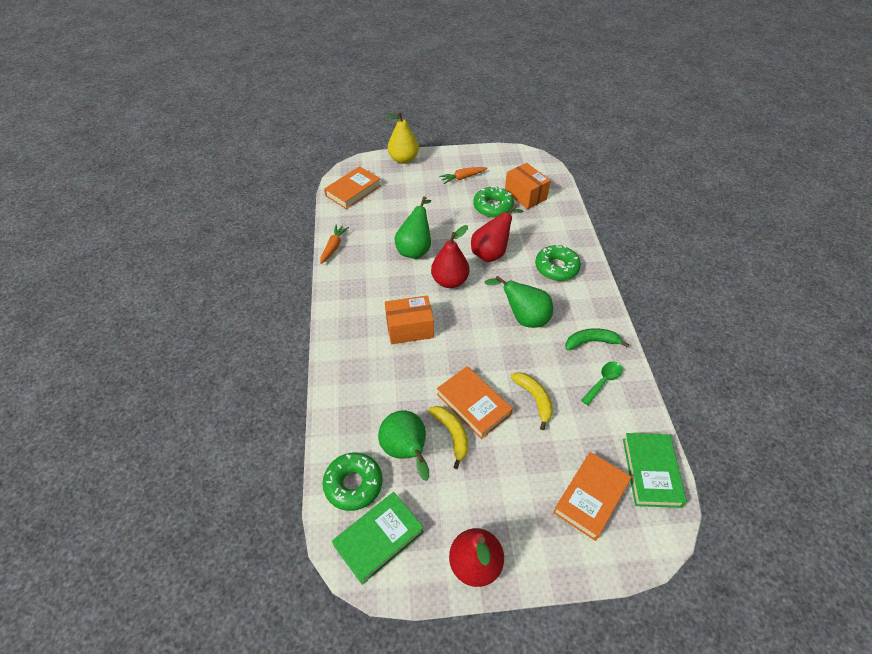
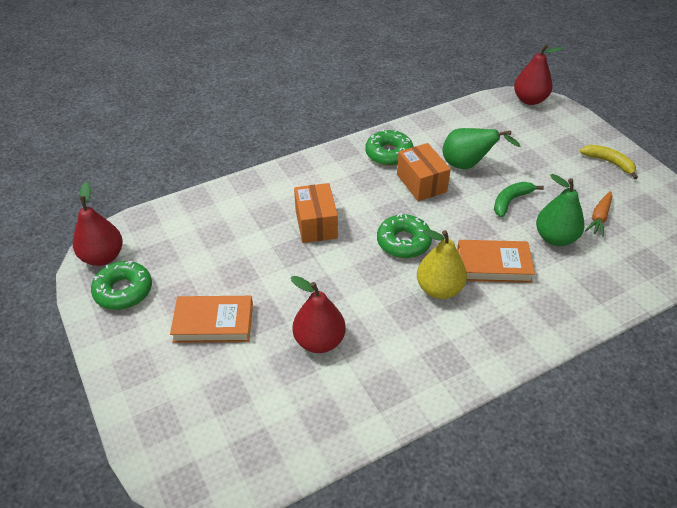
green book: 2 -> 0
green pear: 3 -> 2
green spoon: 1 -> 0
orange book: 3 -> 2
orange carrot: 2 -> 1
yellow banana: 2 -> 1

